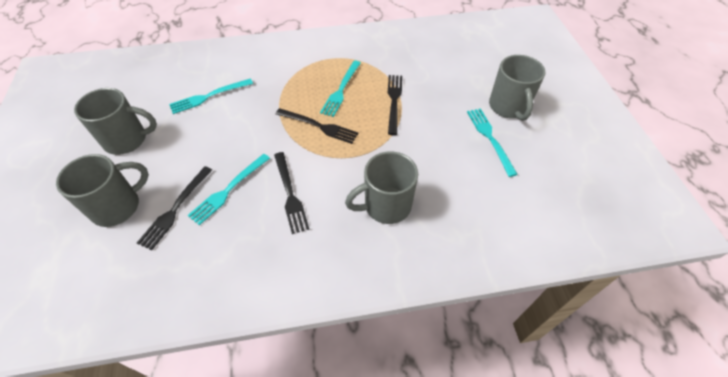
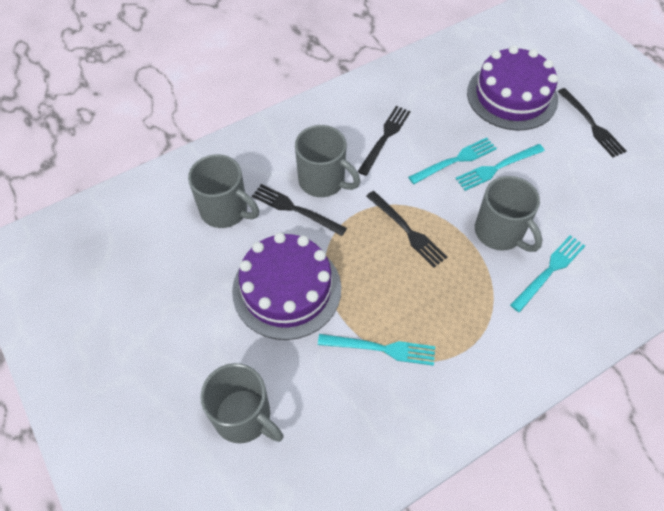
purple cake: 0 -> 2

